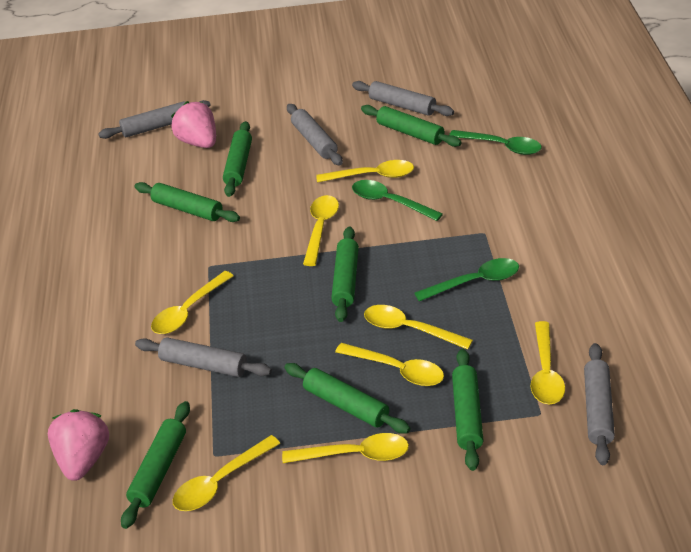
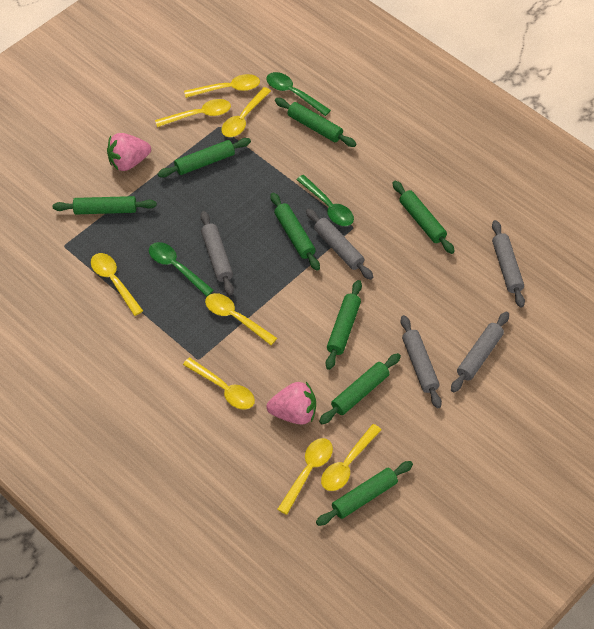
green rolling pin: 7 -> 8

